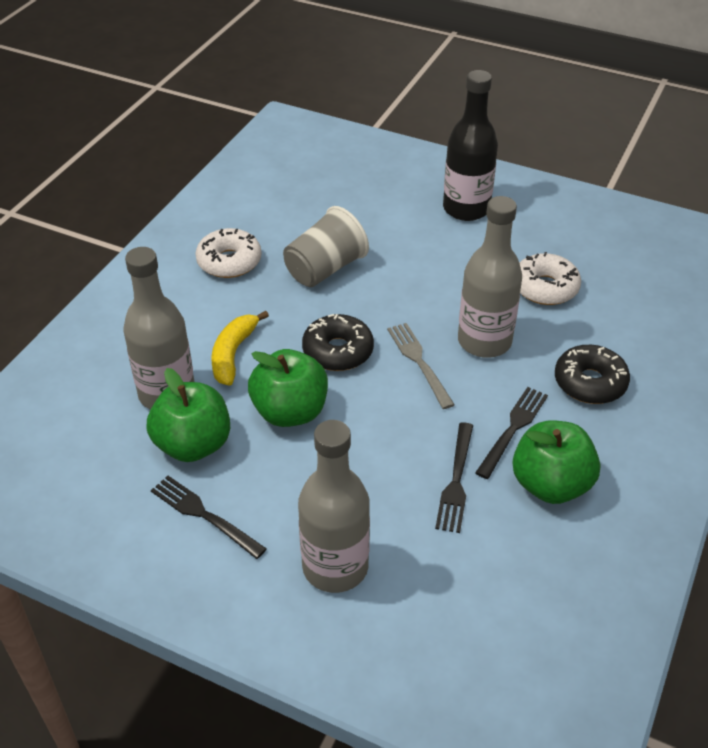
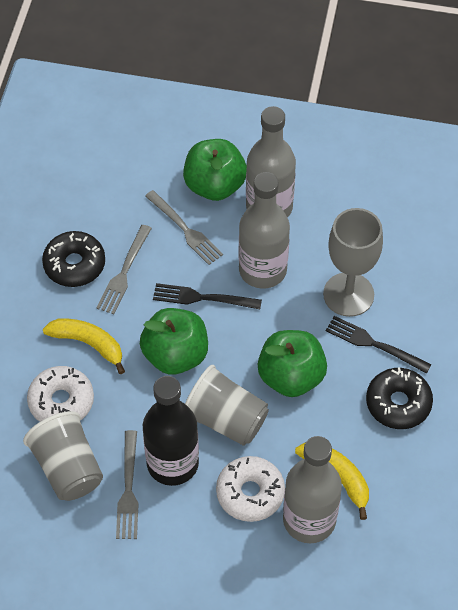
black fork: 3 -> 2
grey cup: 1 -> 2
grey fork: 1 -> 3
grey goblet: 0 -> 1
yellow banana: 1 -> 2

